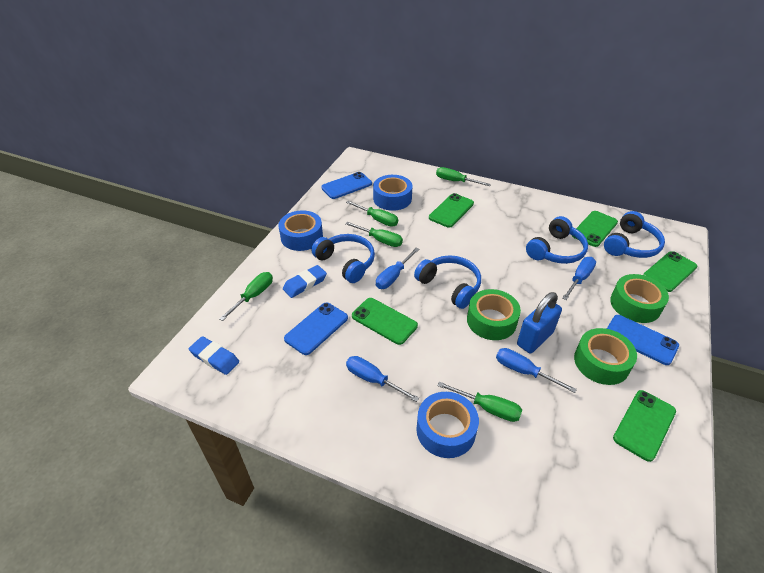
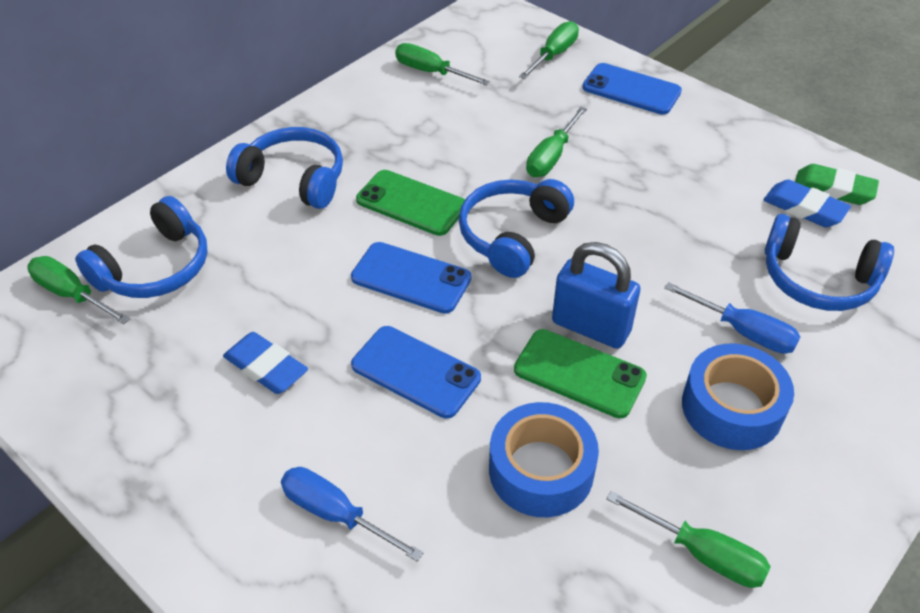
blue screwdriver: 4 -> 2
blue tape: 3 -> 2
green eraser: 0 -> 1
green phone: 5 -> 2
green tape: 3 -> 0

